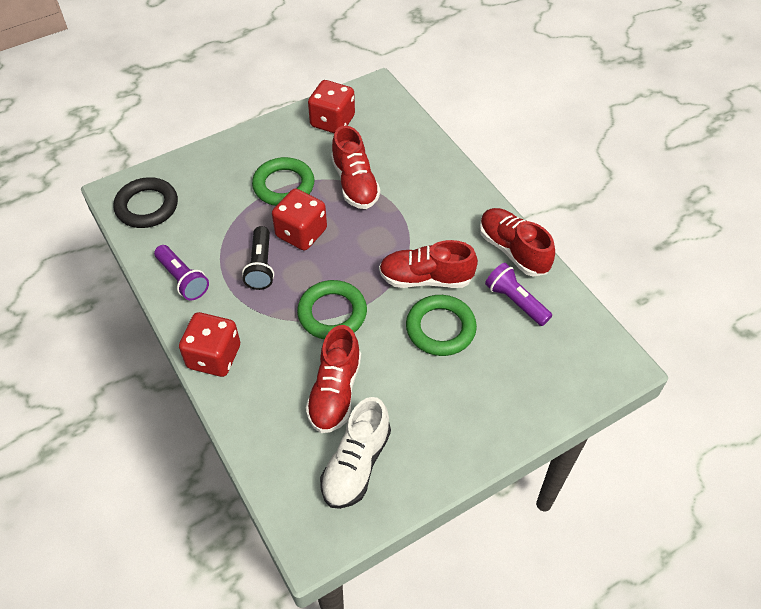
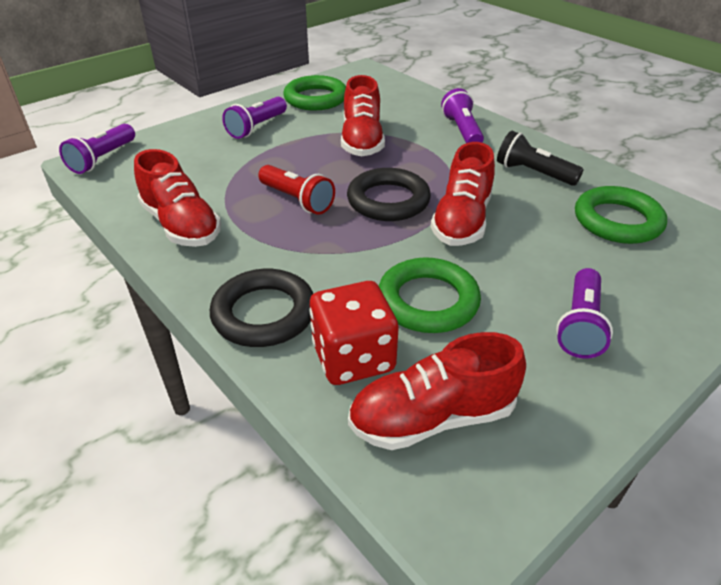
black ring: 1 -> 2
purple flashlight: 2 -> 4
red dice: 3 -> 1
red flashlight: 0 -> 1
white shoe: 1 -> 0

